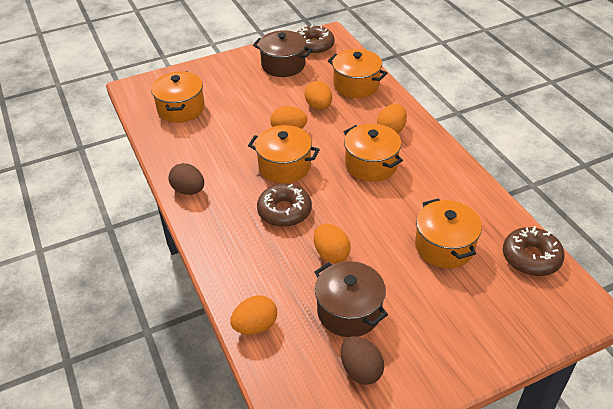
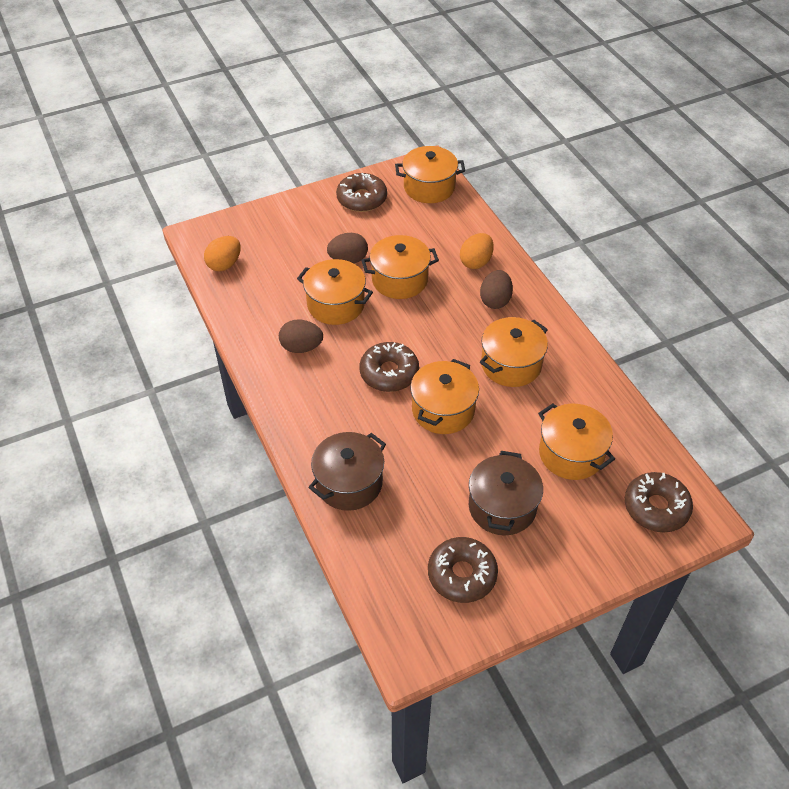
brown donut: 3 -> 4
brown egg: 2 -> 3
orange egg: 5 -> 2
orange pot: 5 -> 6

